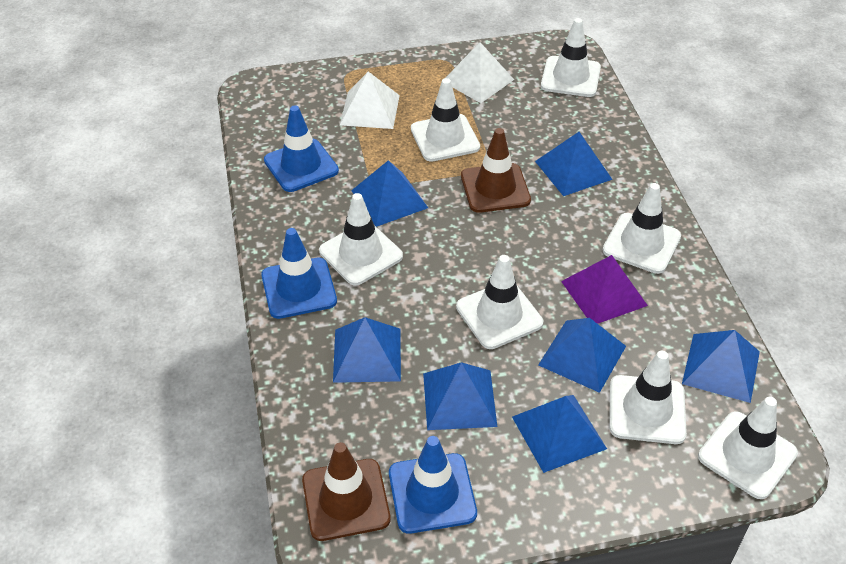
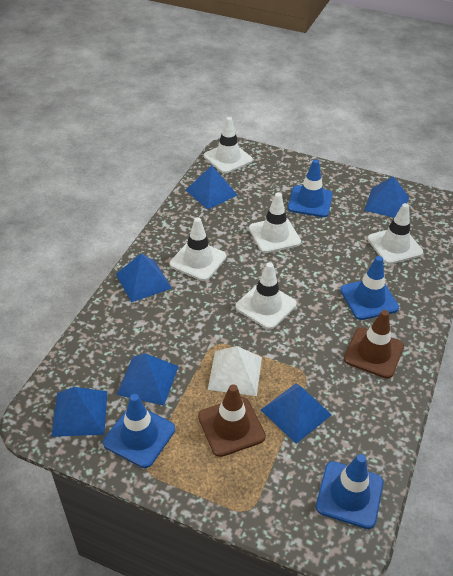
blue pyramid: 7 -> 6
blue traffic cone: 3 -> 4
purple pyramid: 1 -> 0
white pyramid: 2 -> 1
white traffic cone: 7 -> 5

